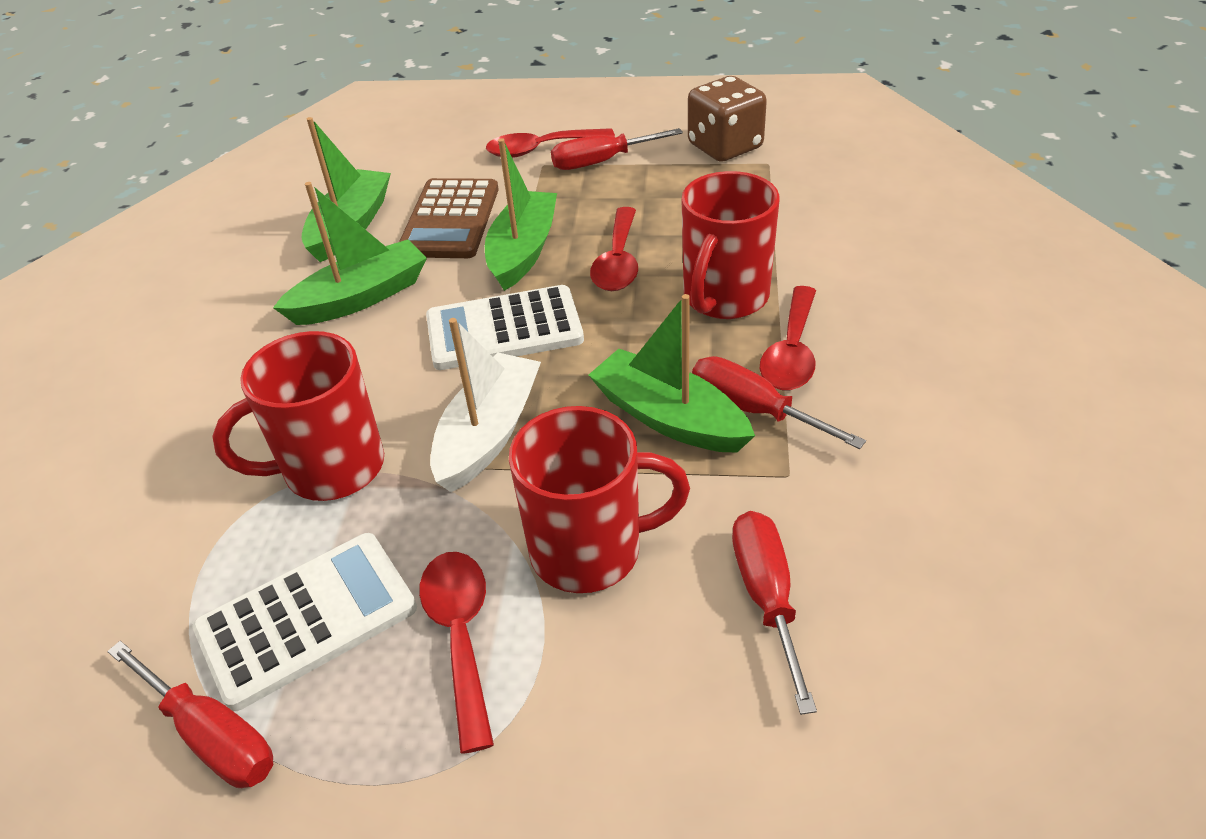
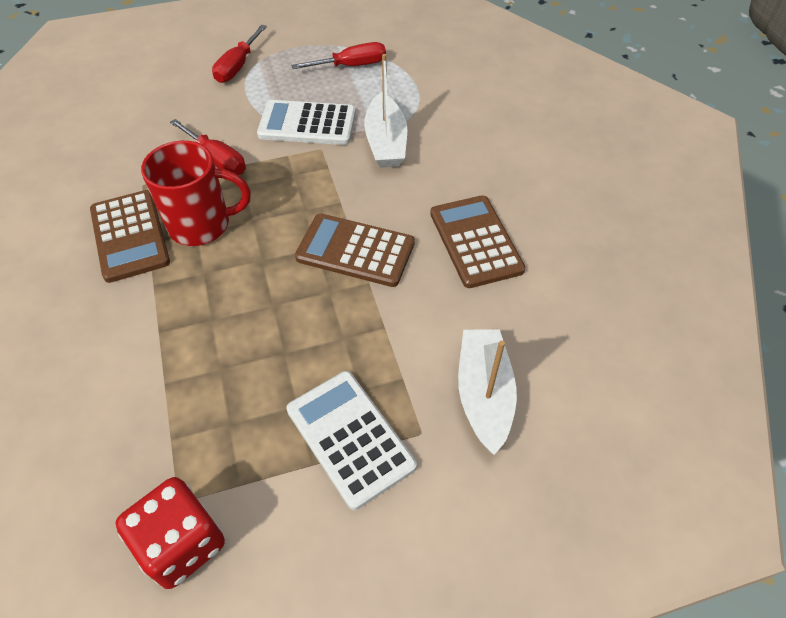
brown calculator: 1 -> 3
brown dice: 1 -> 0
green boat: 4 -> 0
red dice: 0 -> 1
red mug: 3 -> 1
red screwdriver: 4 -> 3
red spoon: 4 -> 0
white boat: 1 -> 2

